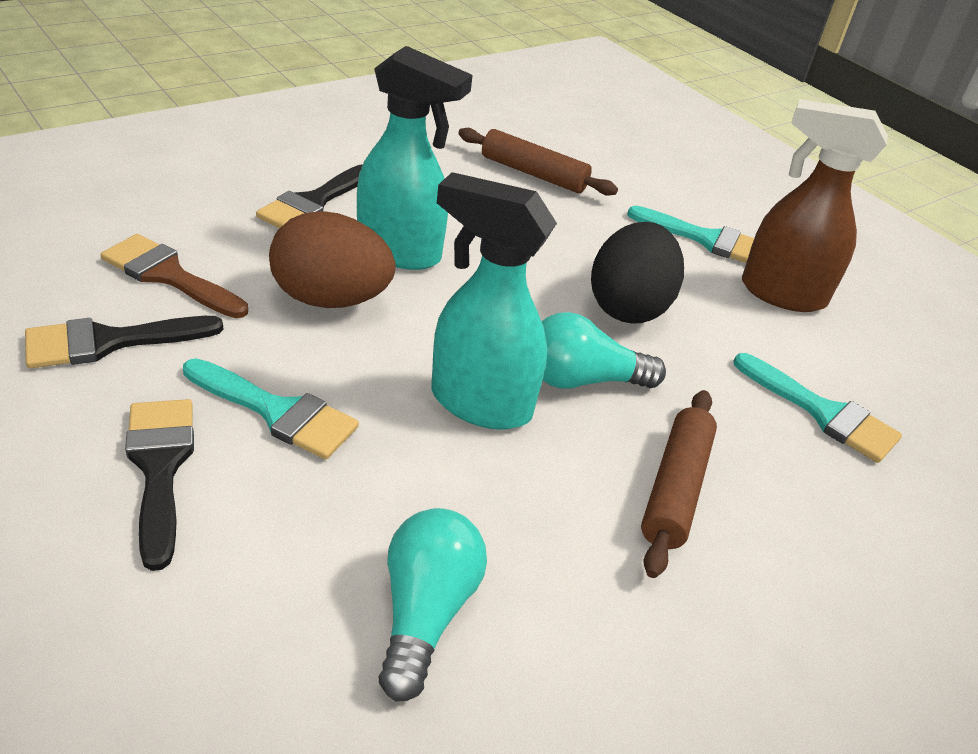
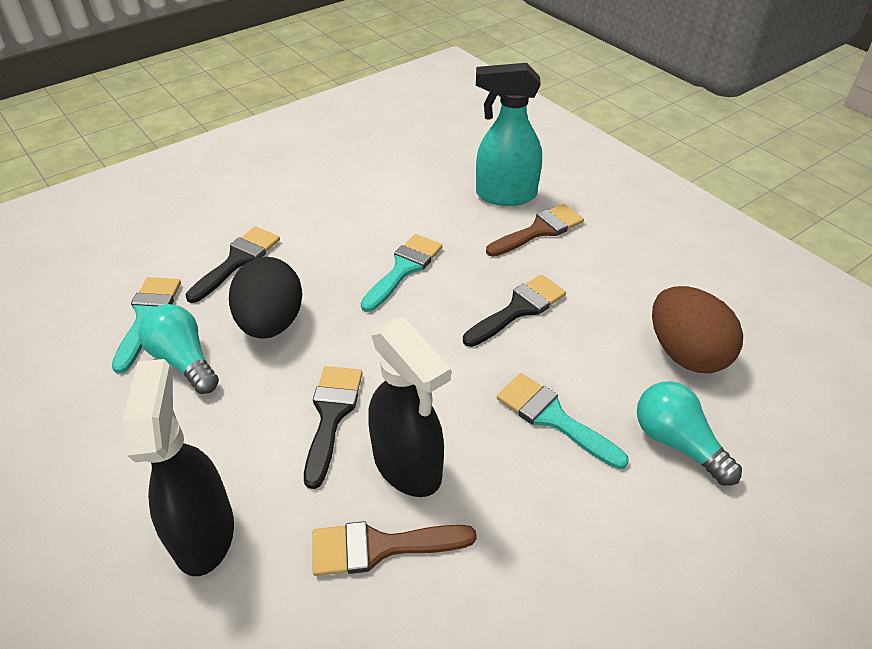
black spray bottle: 0 -> 2
brown brush: 1 -> 2
brown rolling pin: 2 -> 0
brown spray bottle: 1 -> 0
turquoise spray bottle: 2 -> 1

